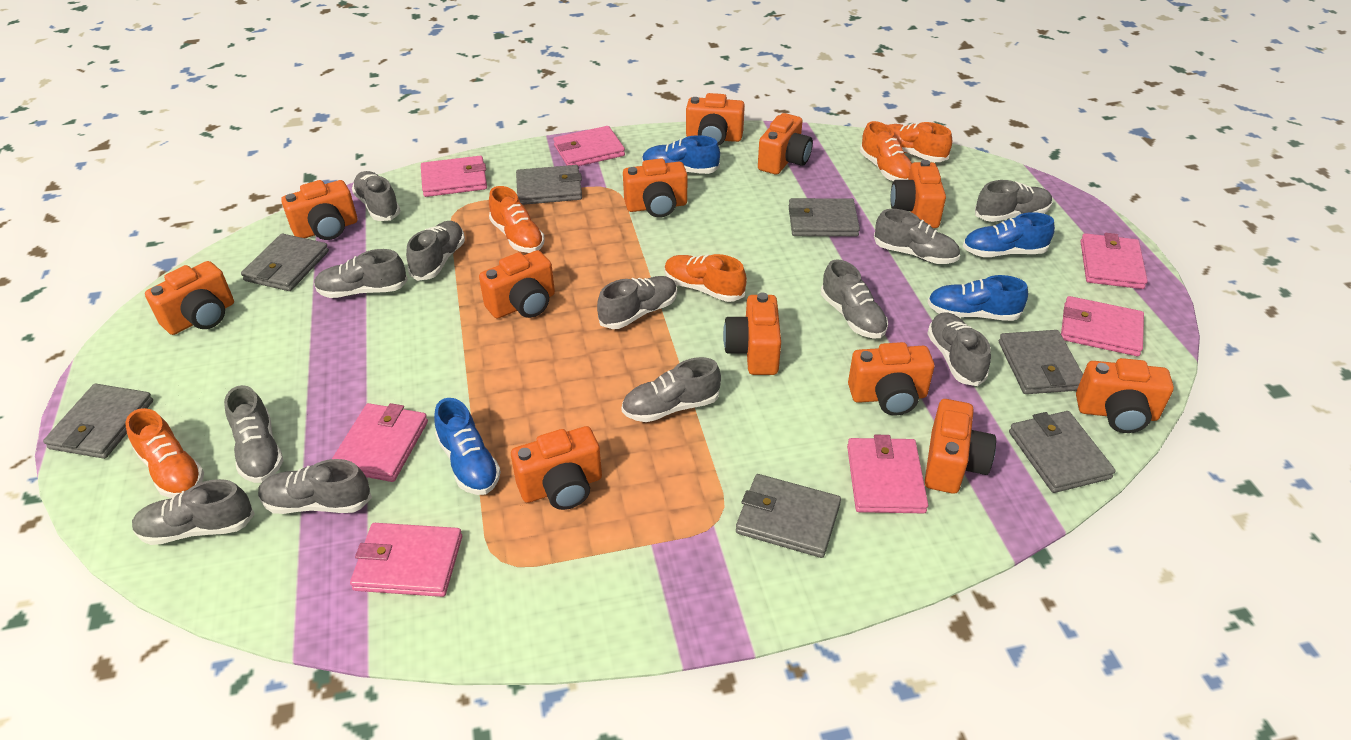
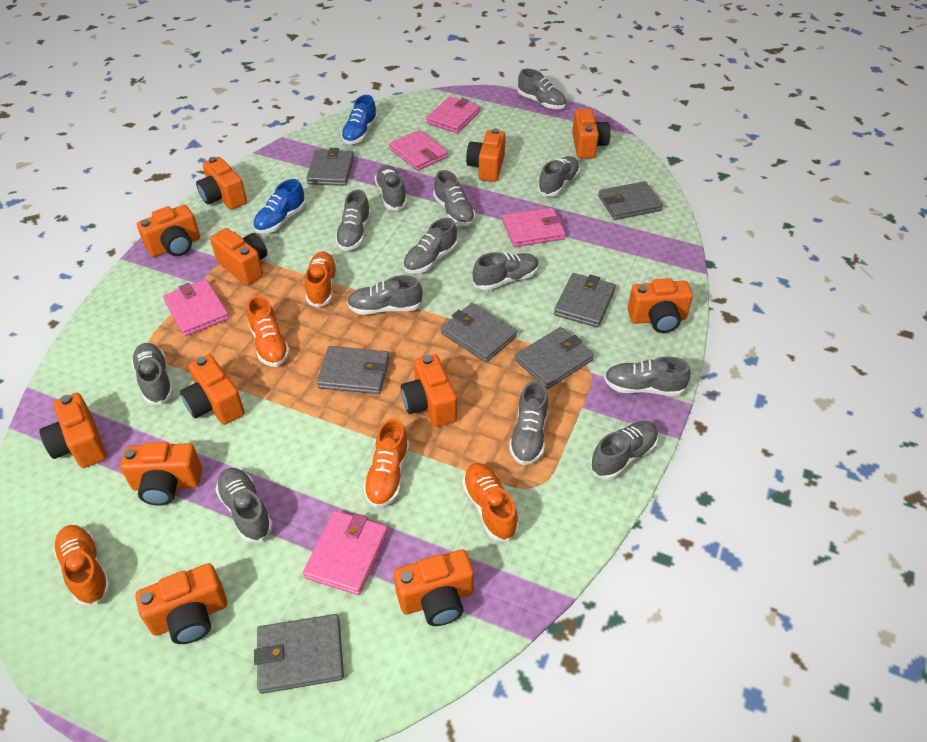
blue shoe: 4 -> 2
grey shoe: 12 -> 13
pink wallet: 7 -> 5

